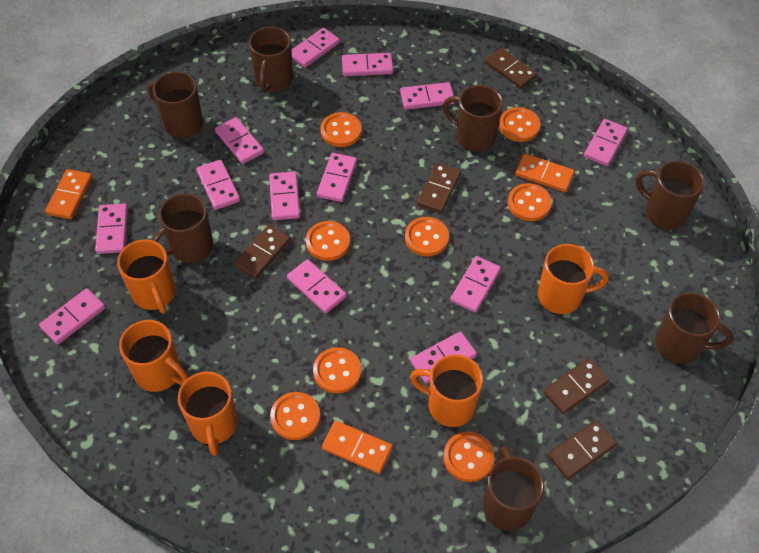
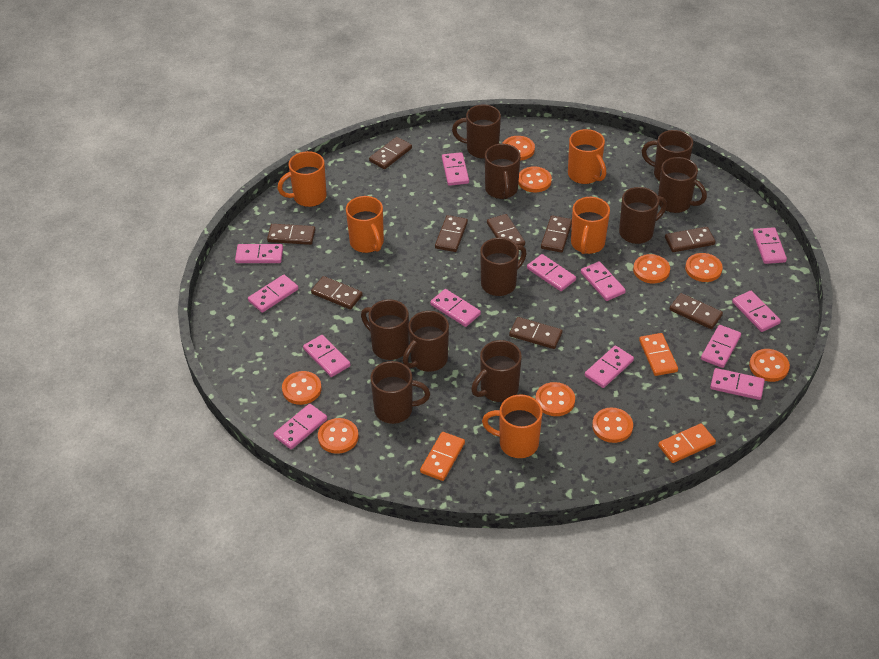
brown domino: 5 -> 9
brown mug: 7 -> 10
orange button: 8 -> 9

